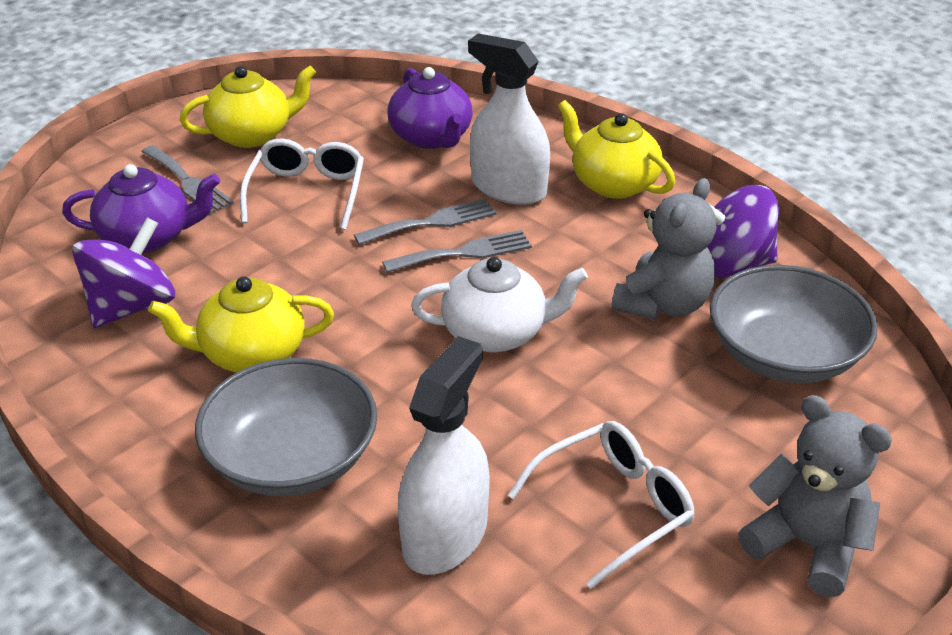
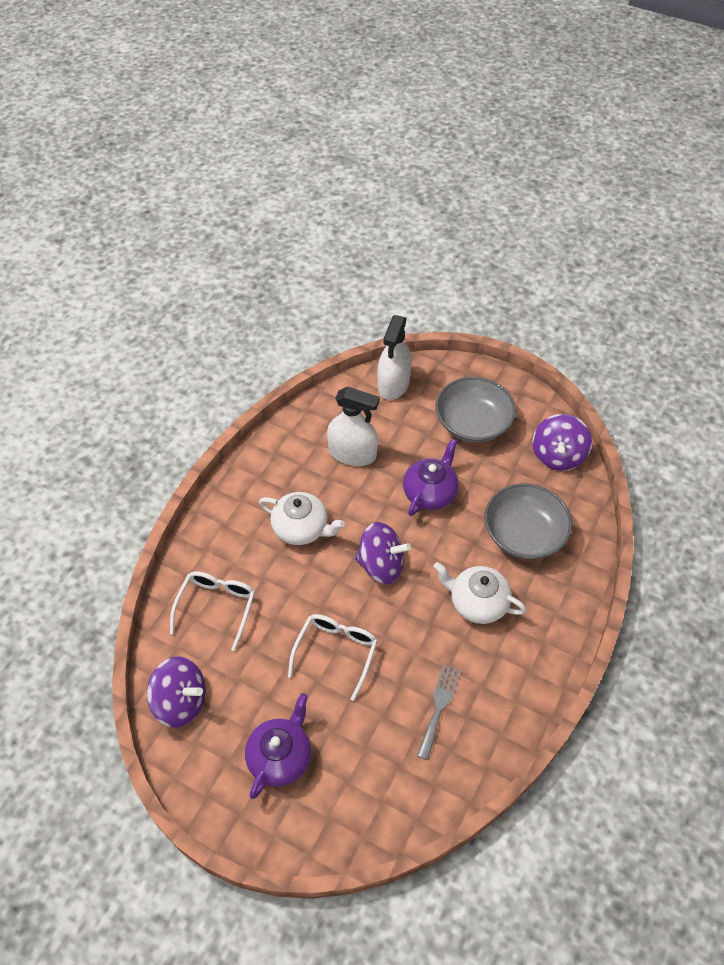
grey fork: 3 -> 1
grey teddy bear: 2 -> 0
purple spinning top: 2 -> 3
white teapot: 1 -> 2
yellow teapot: 3 -> 0

